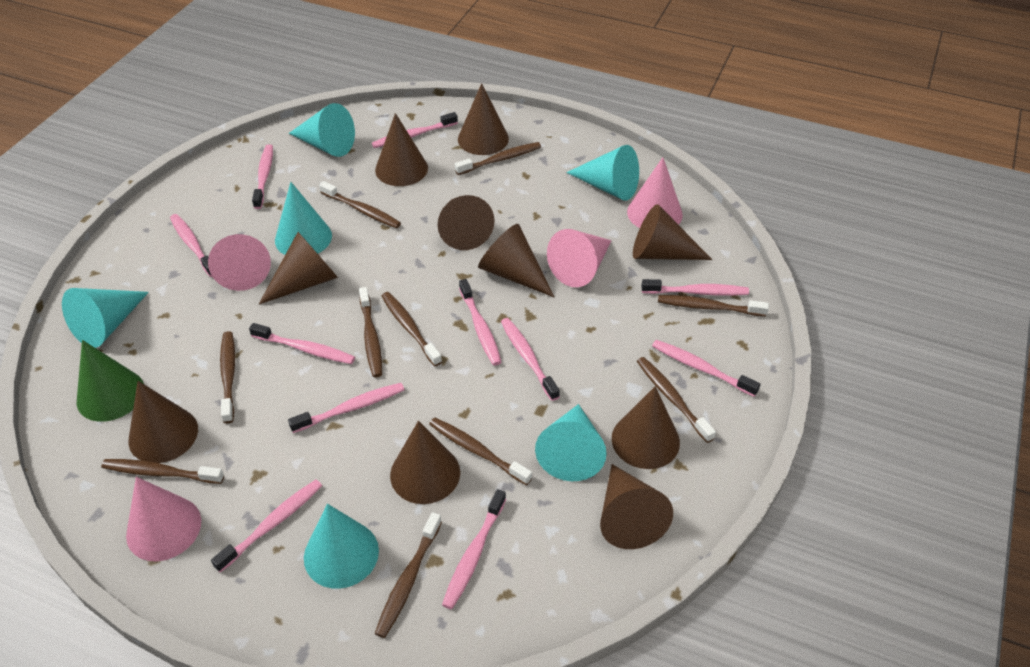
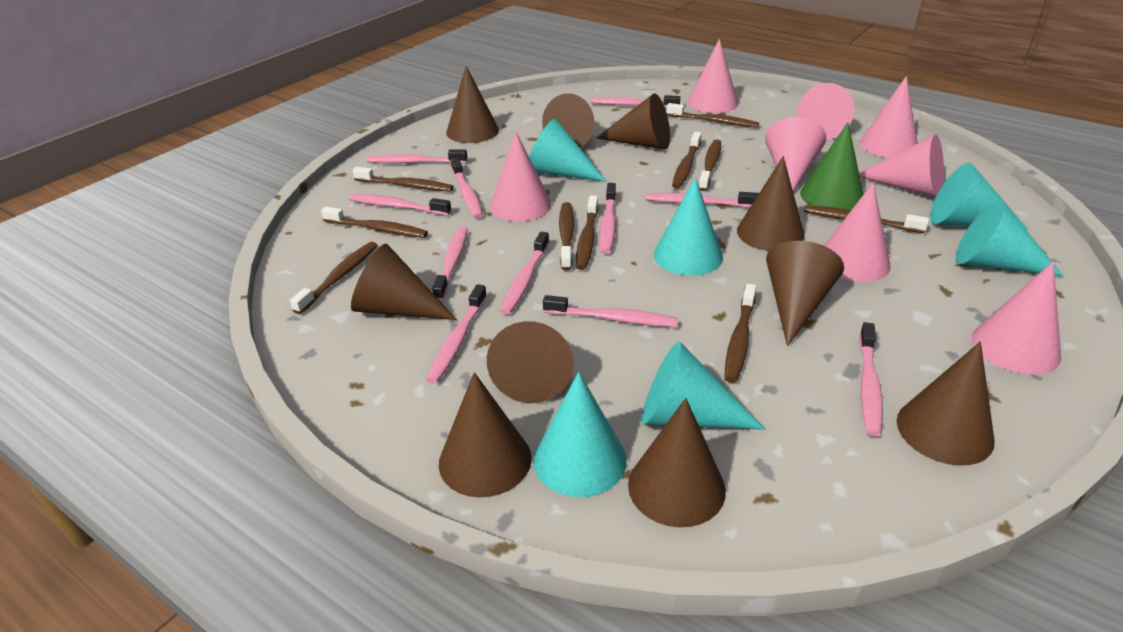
pink cone: 4 -> 8

